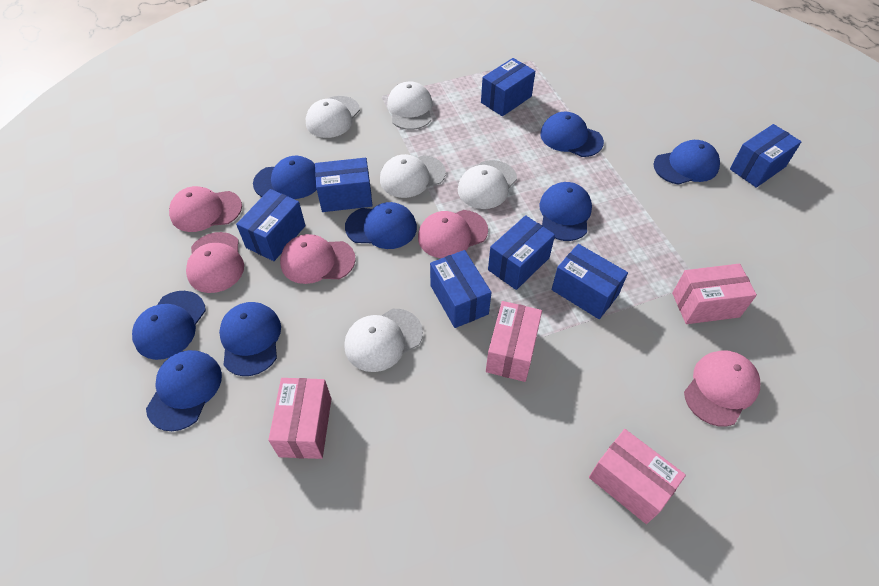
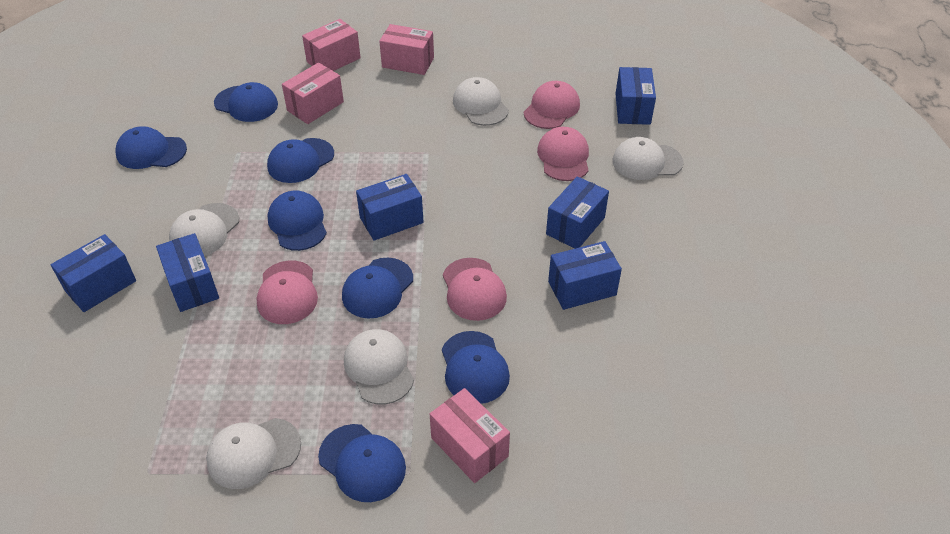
blue box: 7 -> 6
blue cap: 8 -> 7
pink cap: 5 -> 4

